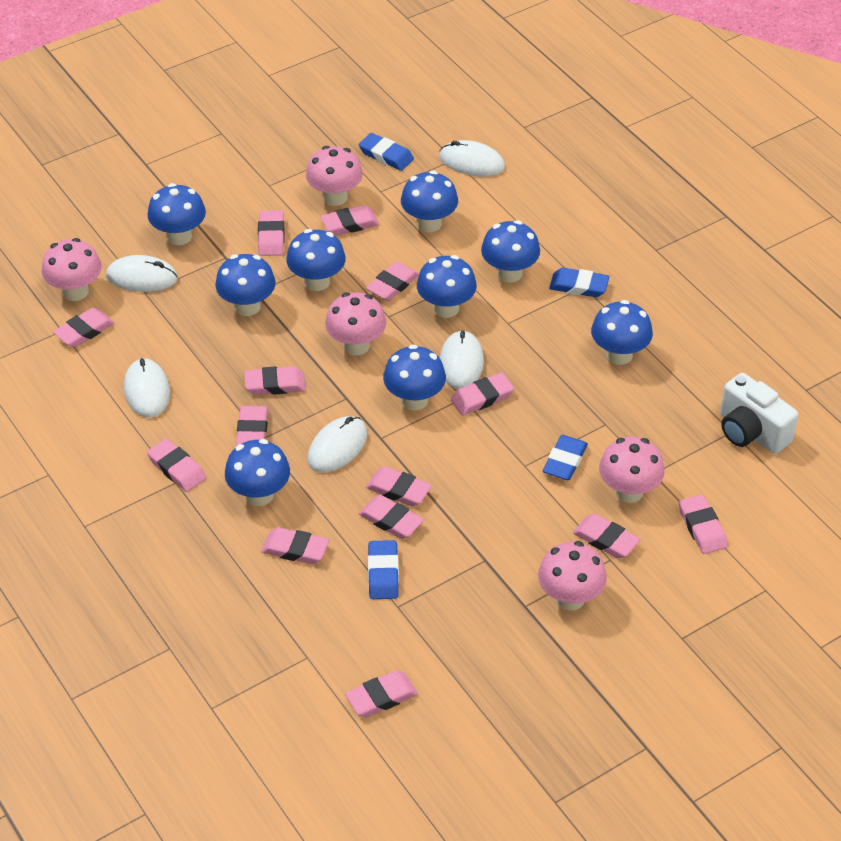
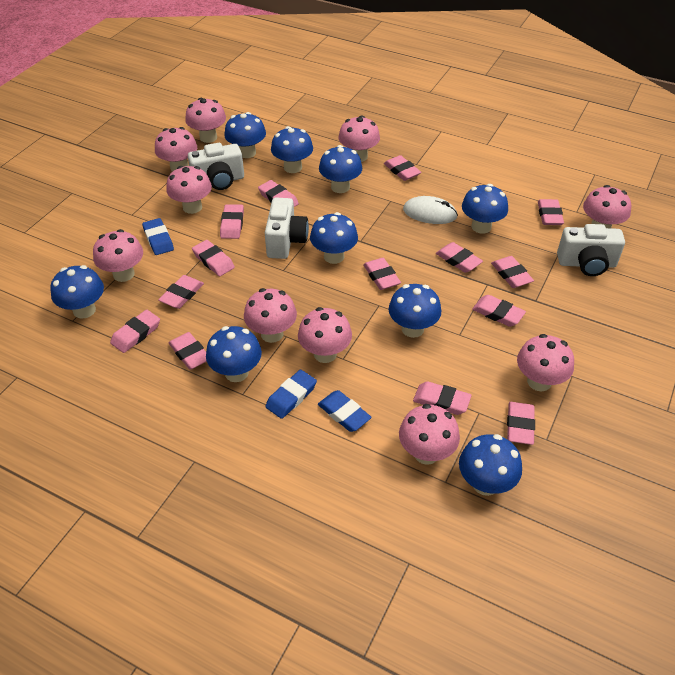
blue eraser: 4 -> 3
pink mushroom: 5 -> 10
white camera: 1 -> 3
white mouse: 5 -> 1

